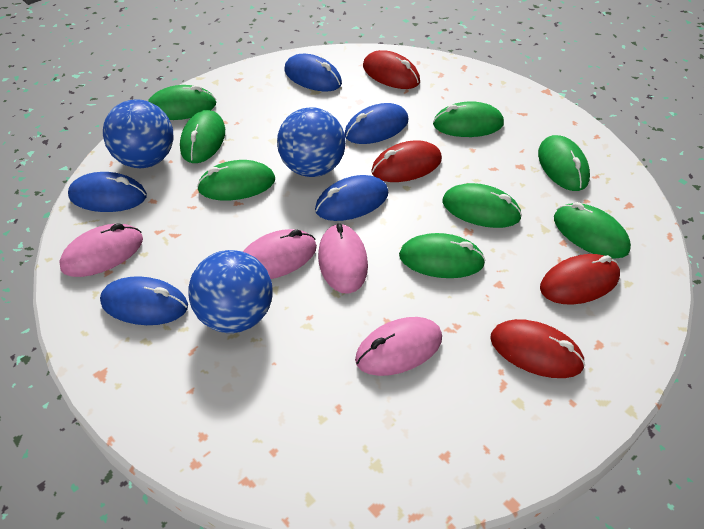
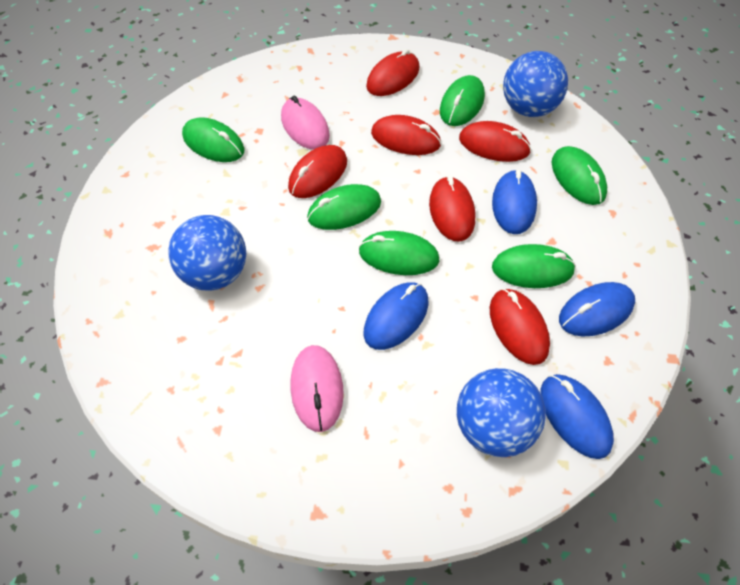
blue mouse: 5 -> 4
green mouse: 8 -> 6
pink mouse: 4 -> 2
red mouse: 4 -> 6

